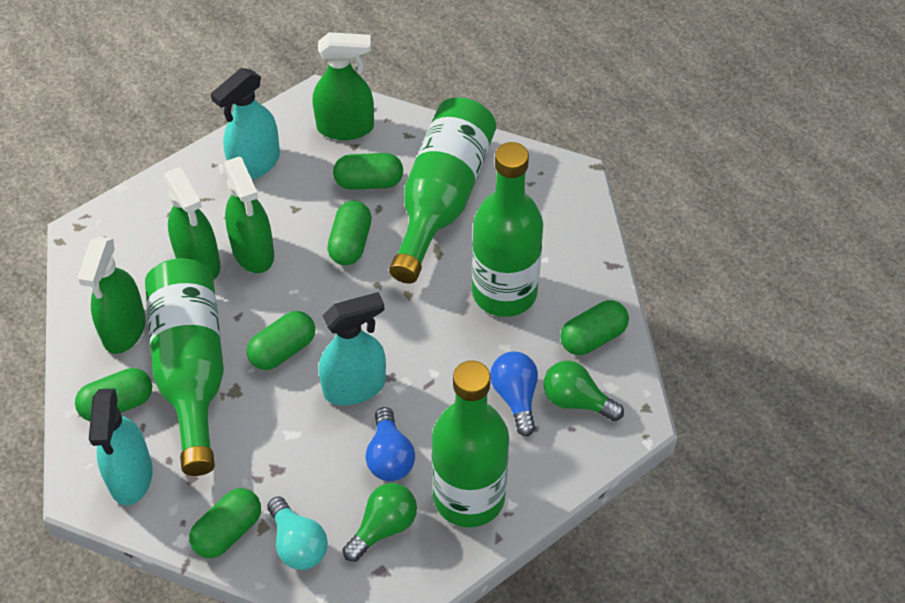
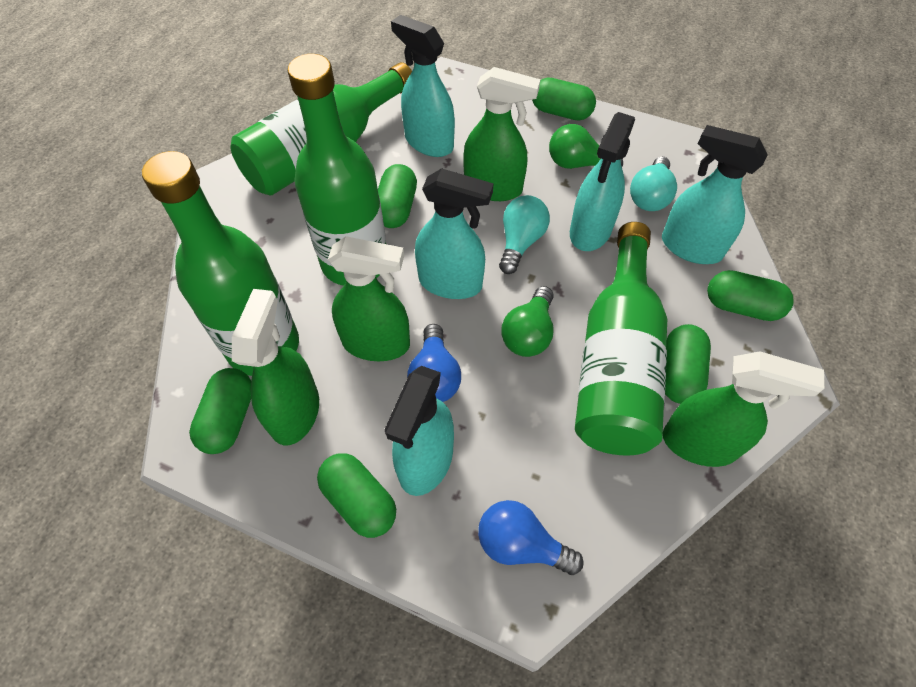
turquoise light bulb: 1 -> 2
turquoise spray bottle: 3 -> 5

